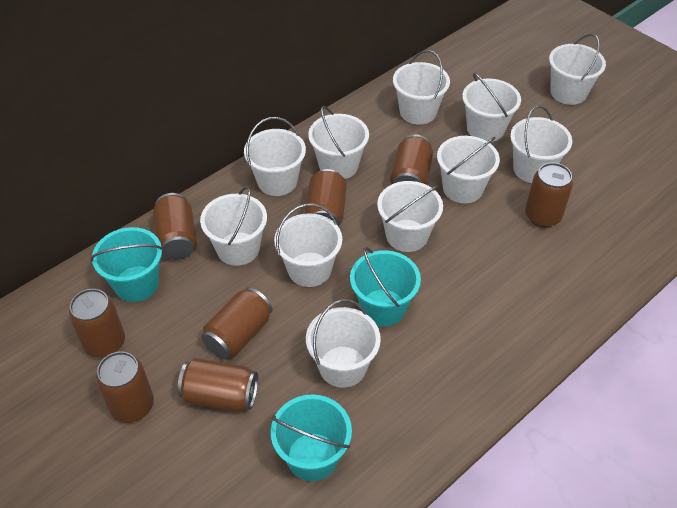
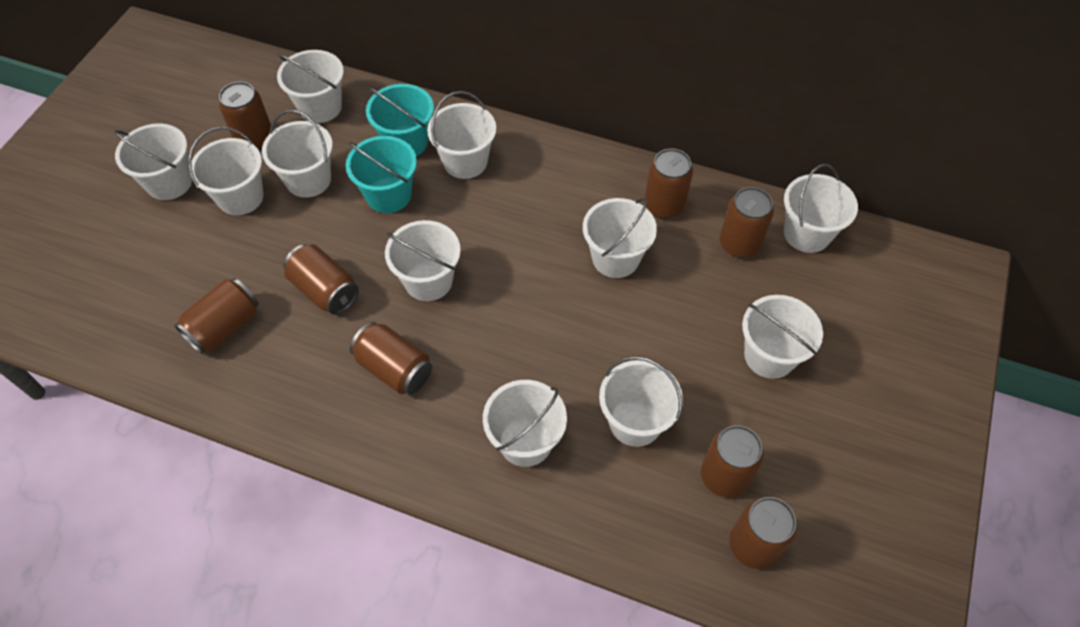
turquoise bucket: 3 -> 2

